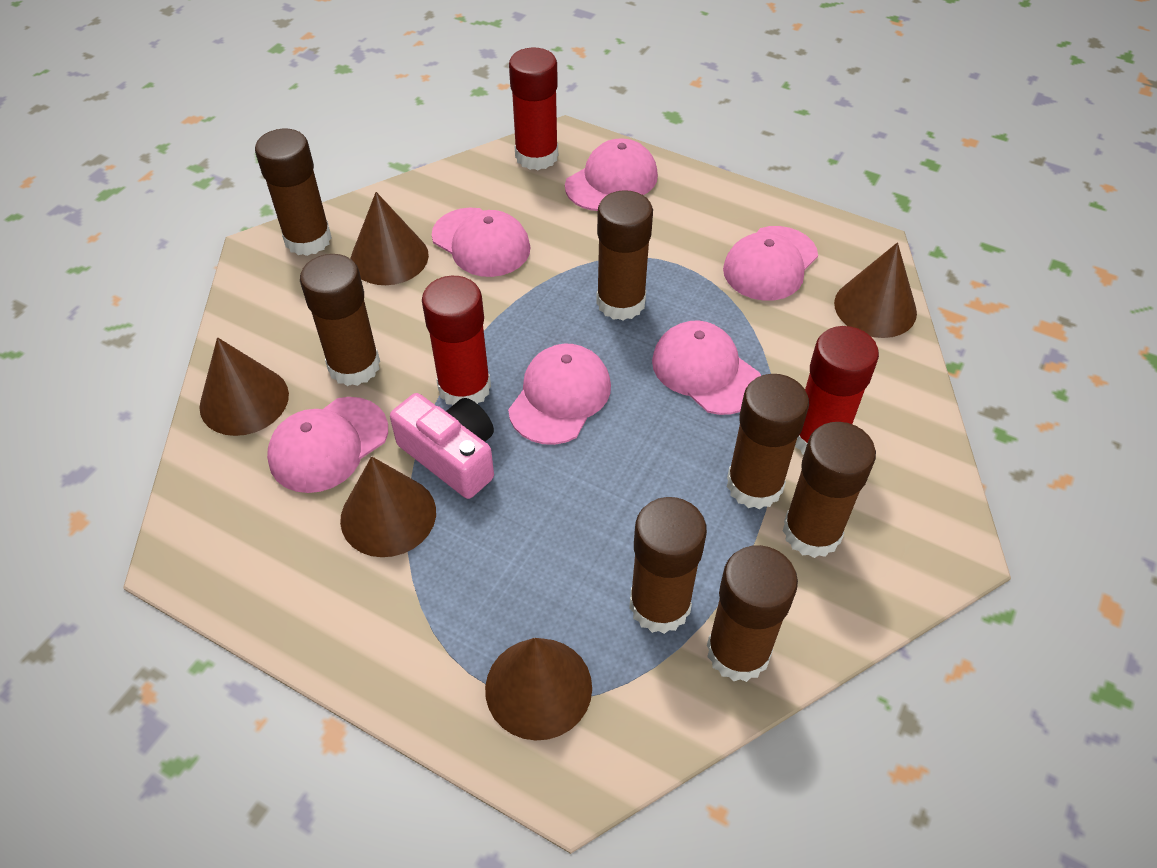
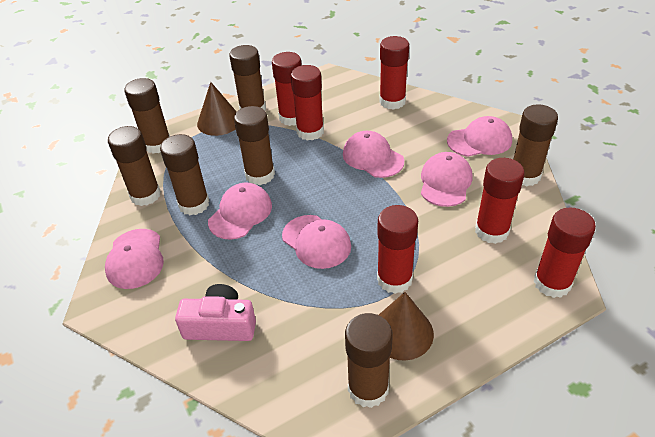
brown cone: 5 -> 2
red glue stick: 3 -> 6

